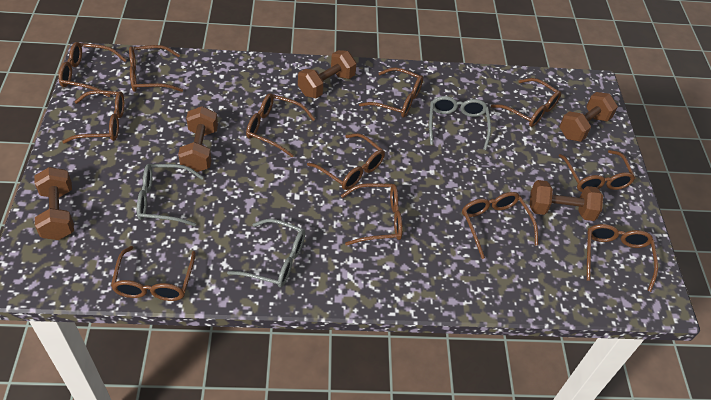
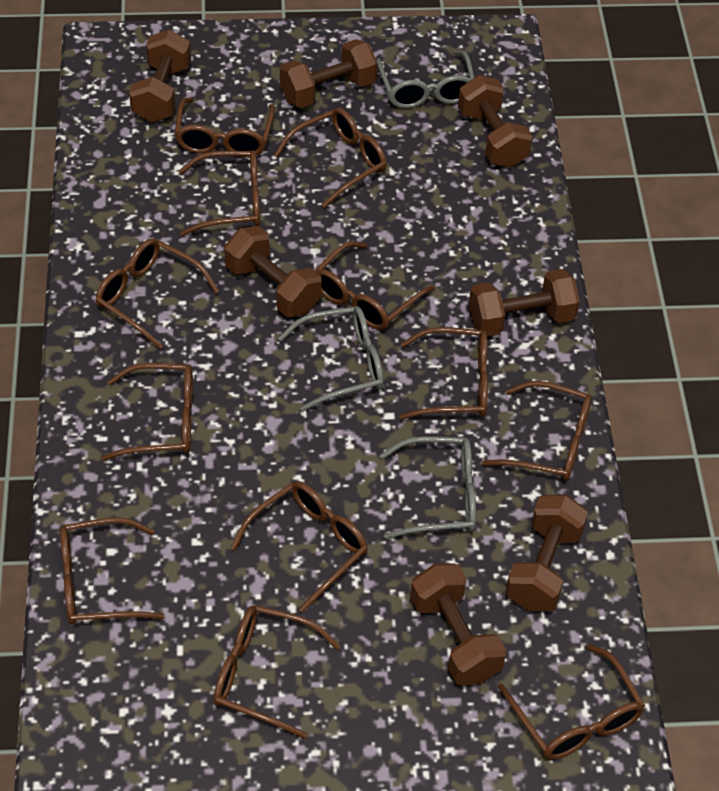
brown dumbbell: 5 -> 7

